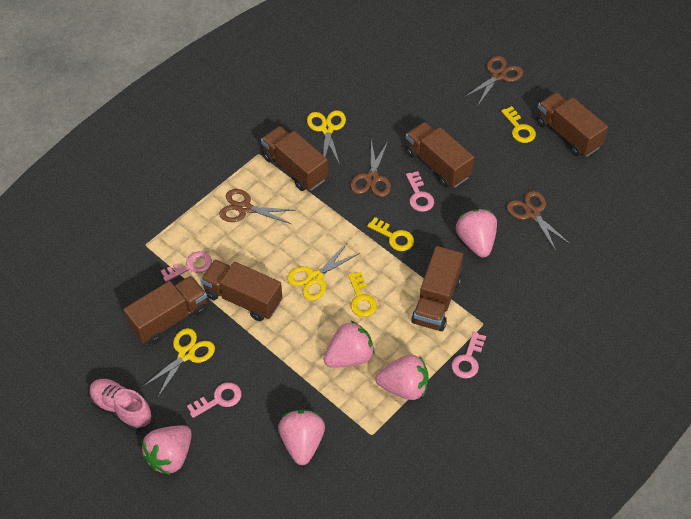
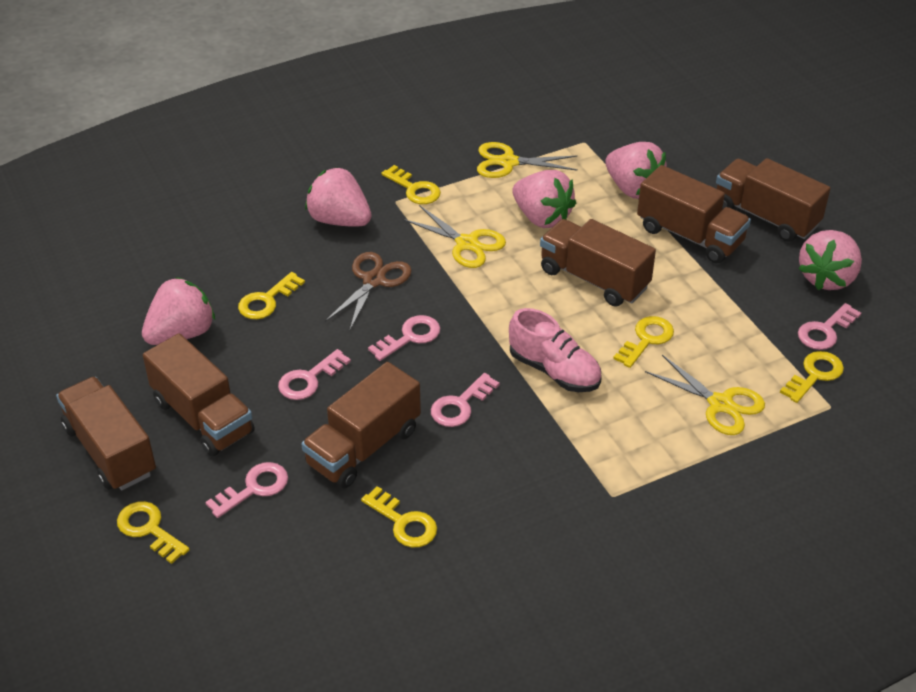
brown scissors: 4 -> 1
pink key: 4 -> 5
yellow key: 3 -> 6

